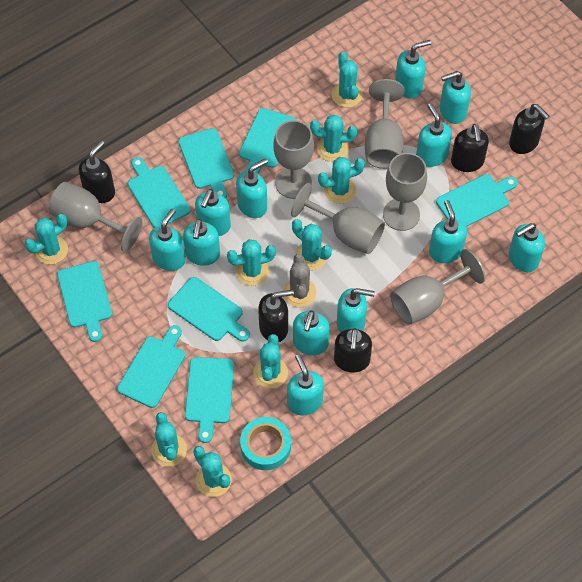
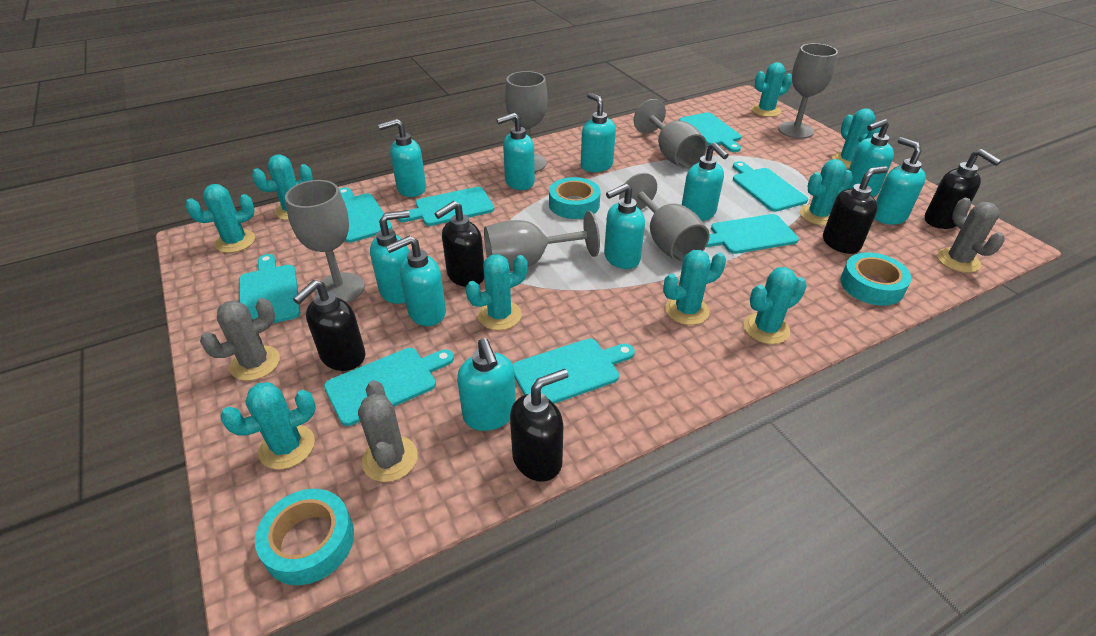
grey cactus: 1 -> 3
turquoise soap dispenser: 12 -> 10
turquoise tape: 1 -> 3

